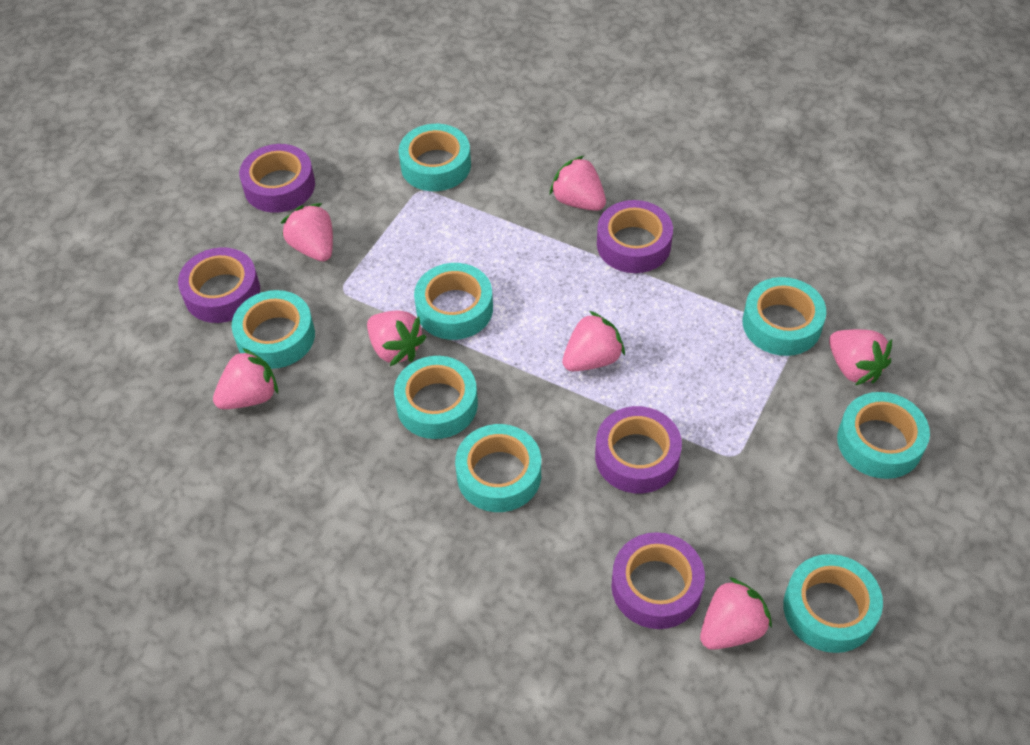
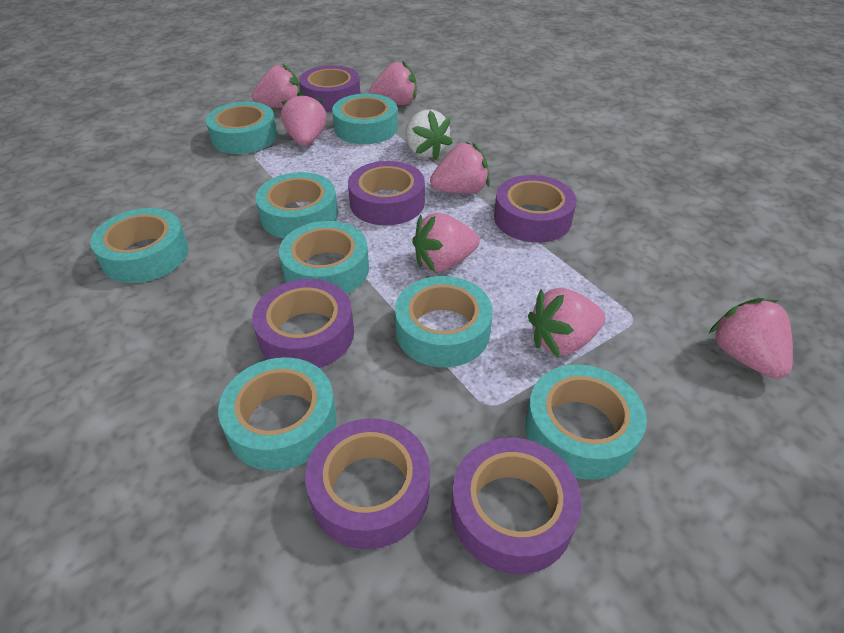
purple tape: 5 -> 6
white strawberry: 0 -> 1

